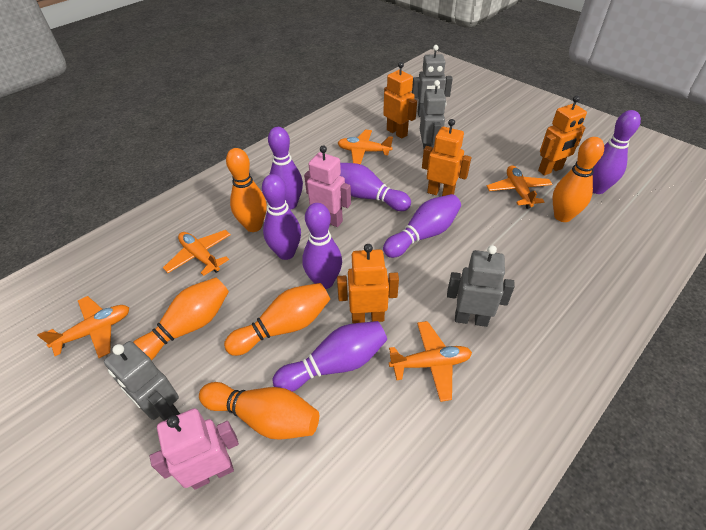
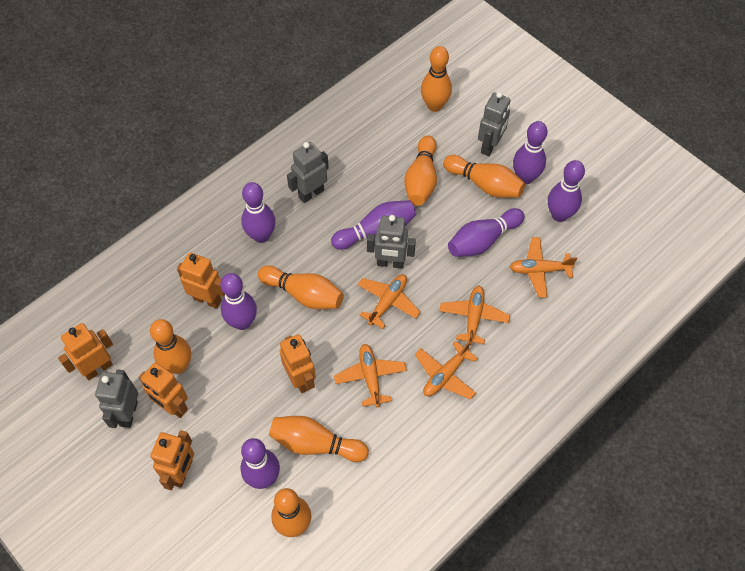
orange bowling pin: 5 -> 7
orange robot: 4 -> 5
pink robot: 2 -> 0

